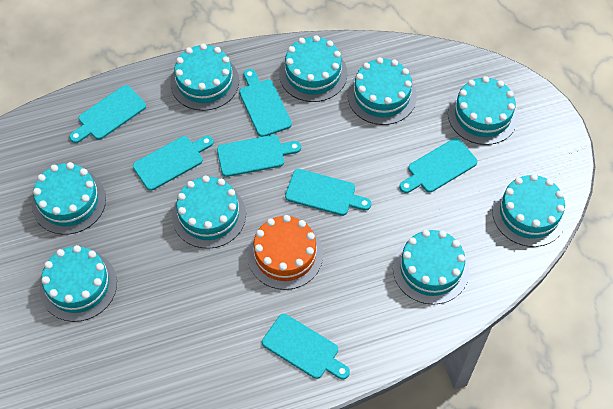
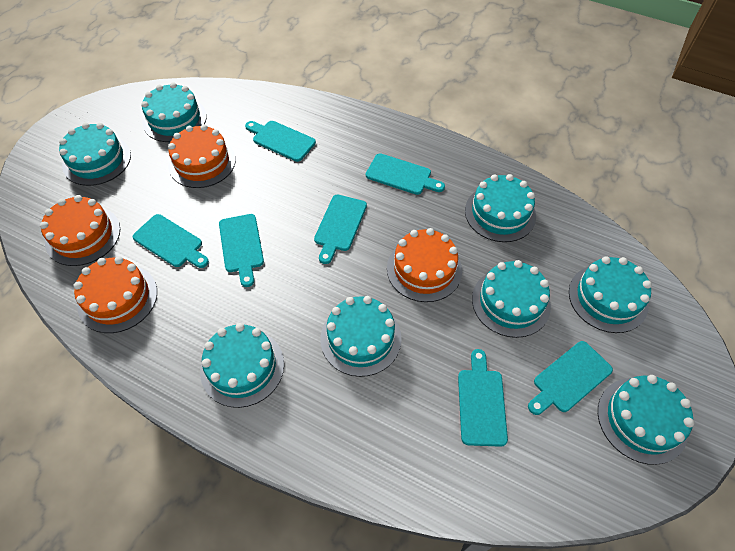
orange cake: 1 -> 4
turquoise cake: 9 -> 8

